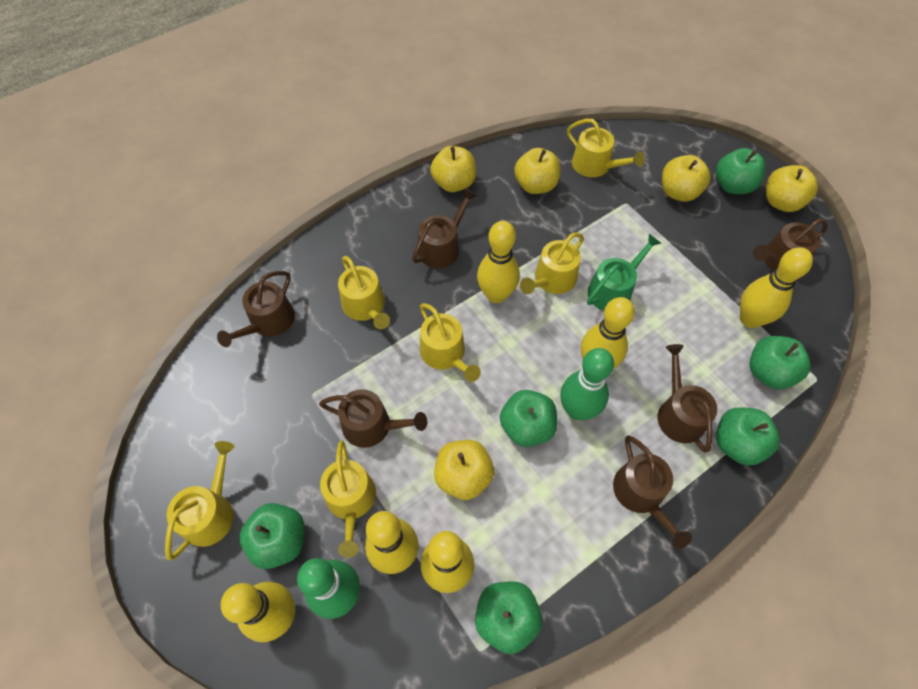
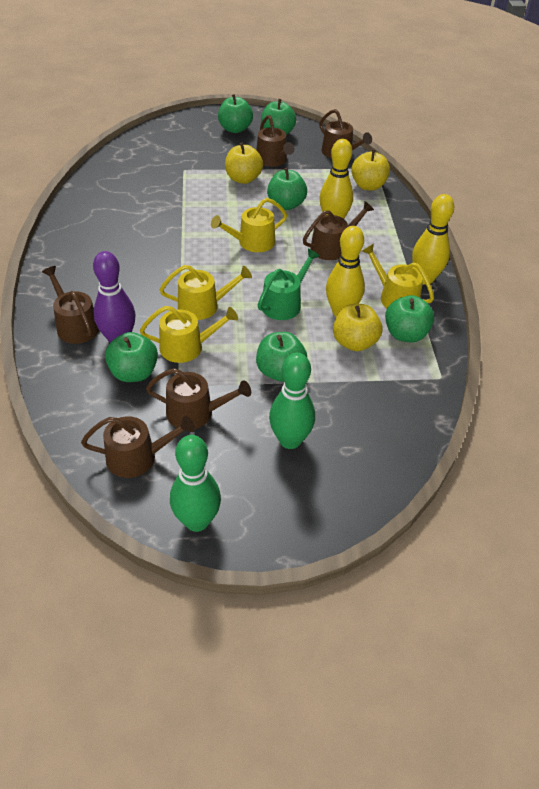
purple bowling pin: 0 -> 1
yellow apple: 5 -> 3
yellow bowling pin: 6 -> 3
yellow watering can: 6 -> 4

